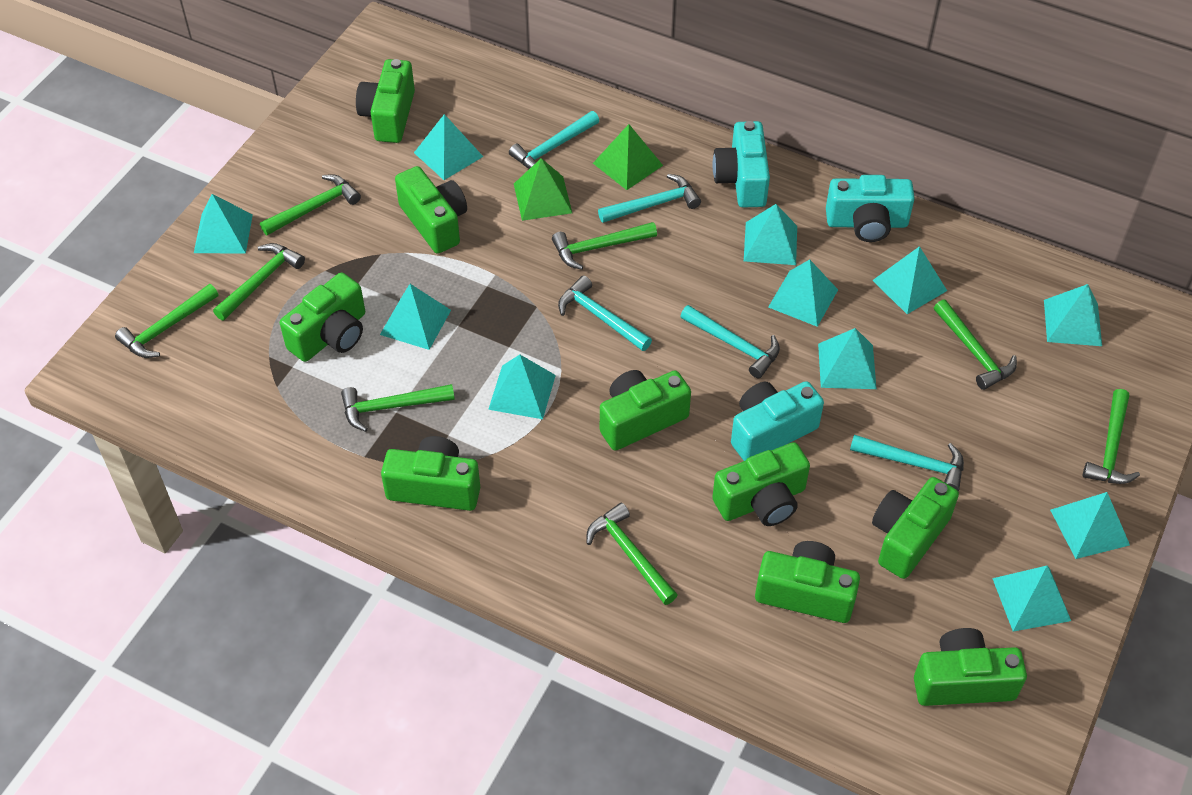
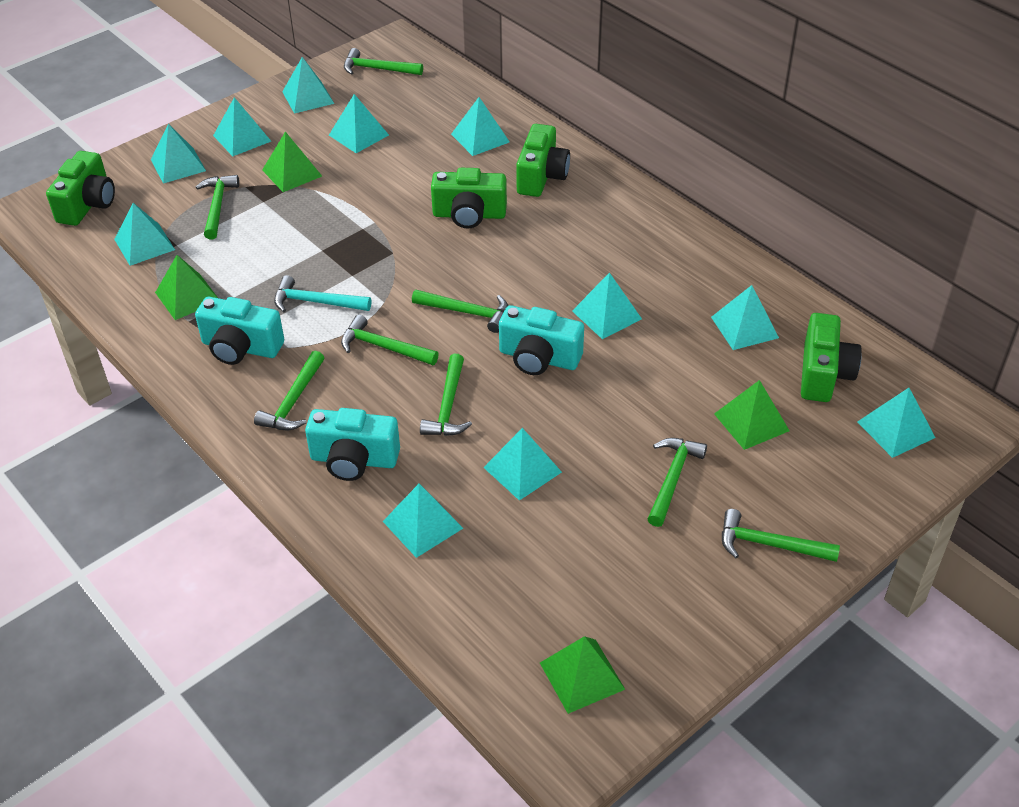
green camera: 9 -> 4
green pyramid: 2 -> 4
turquoise hammer: 5 -> 1

